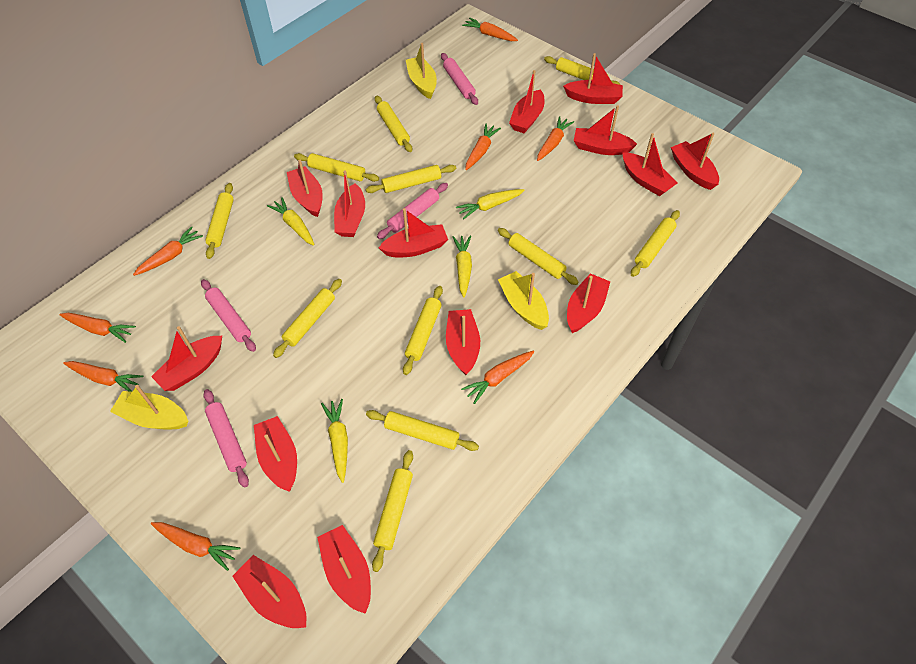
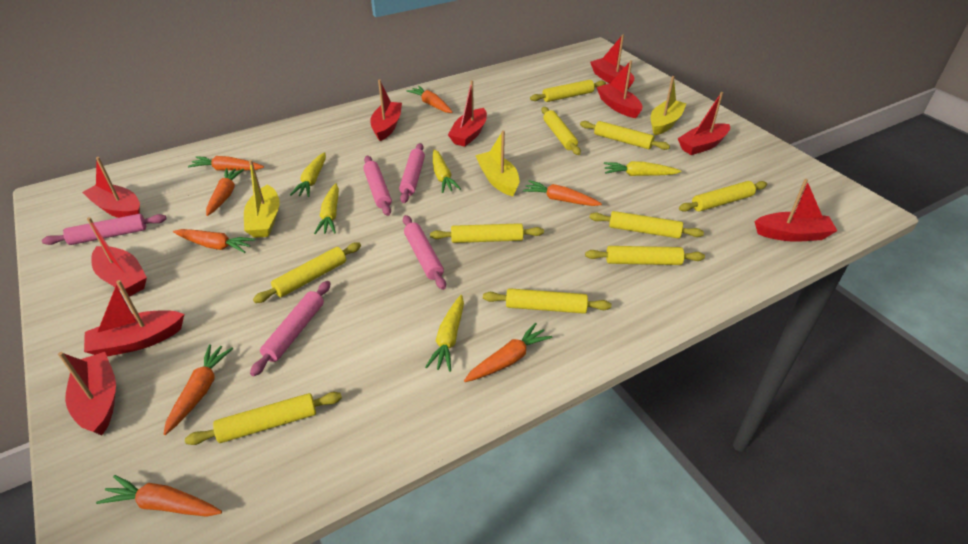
pink rolling pin: 4 -> 5
red boat: 14 -> 10
yellow carrot: 4 -> 5
yellow rolling pin: 11 -> 10

